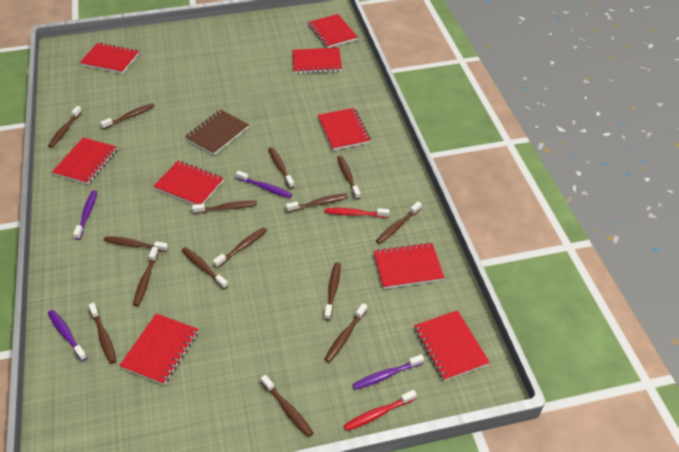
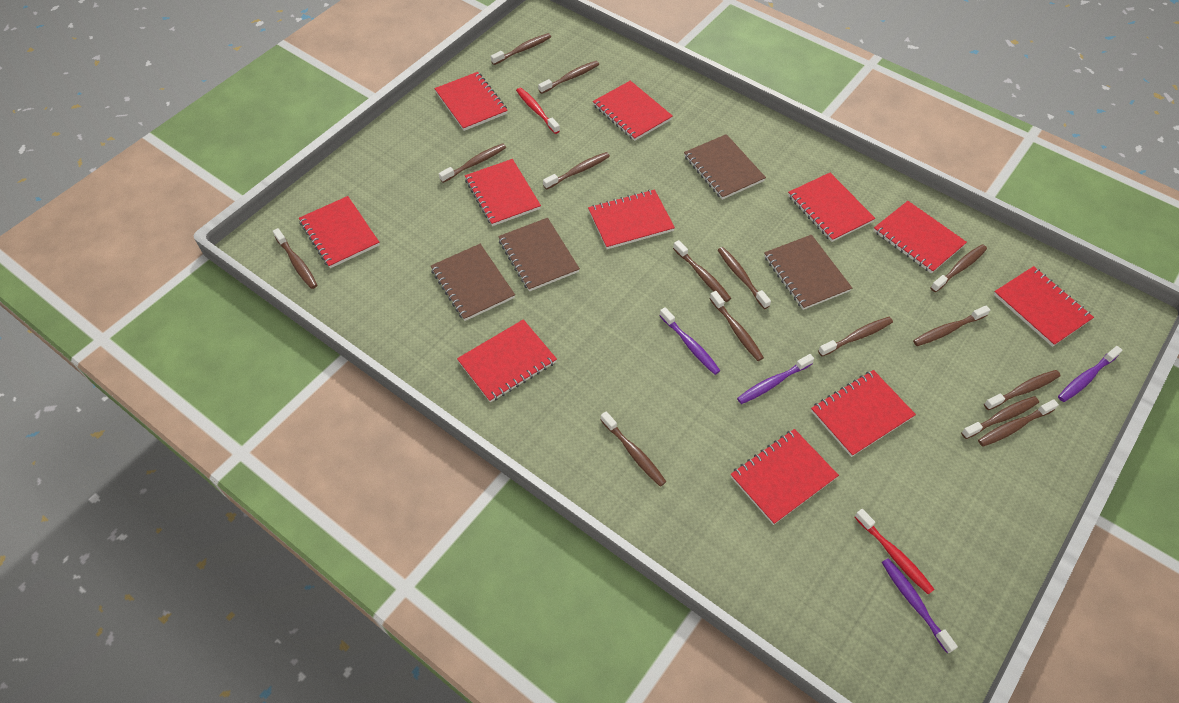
brown notebook: 1 -> 4
red notebook: 9 -> 11

